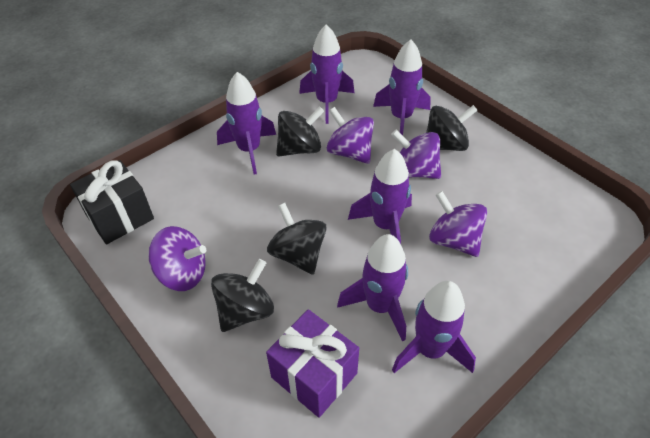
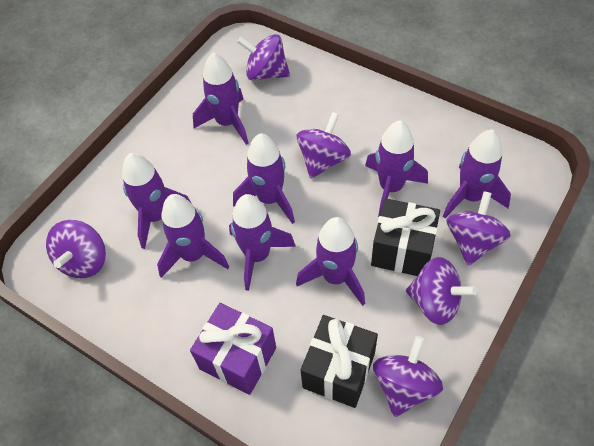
black gift: 1 -> 2
black spinning top: 4 -> 0
purple rocket: 6 -> 8
purple spinning top: 4 -> 6

